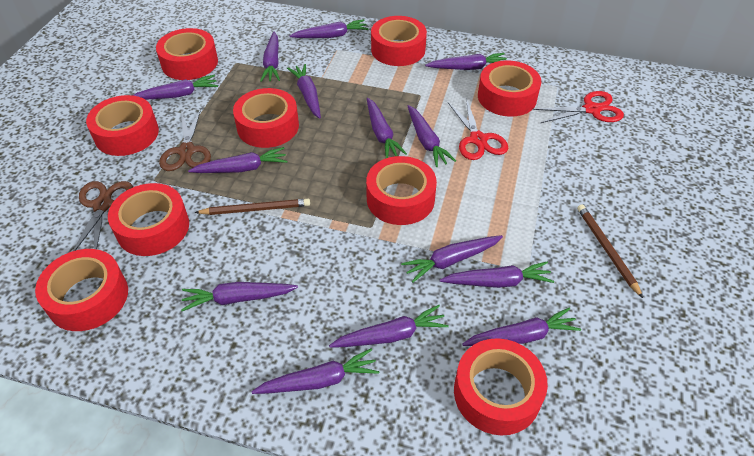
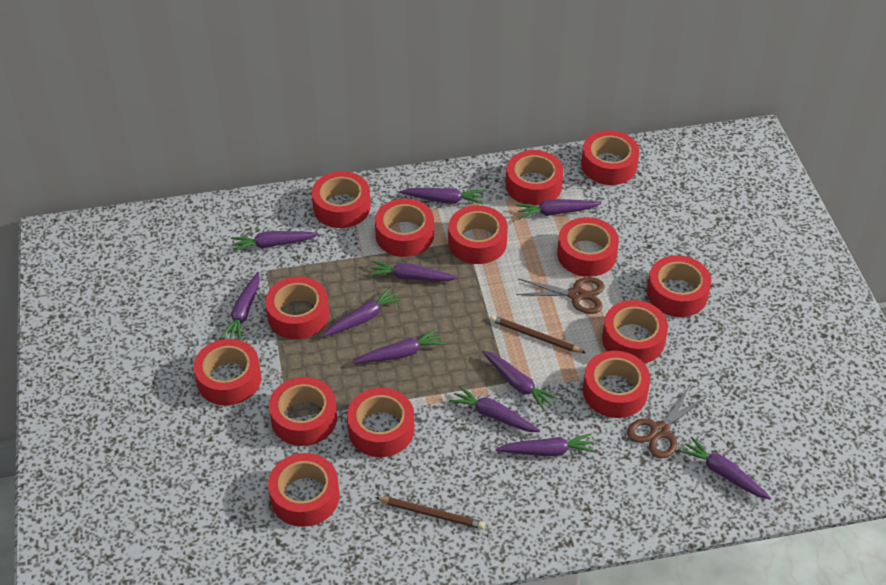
purple carrot: 14 -> 11
red scissors: 2 -> 0
red tape: 9 -> 14

